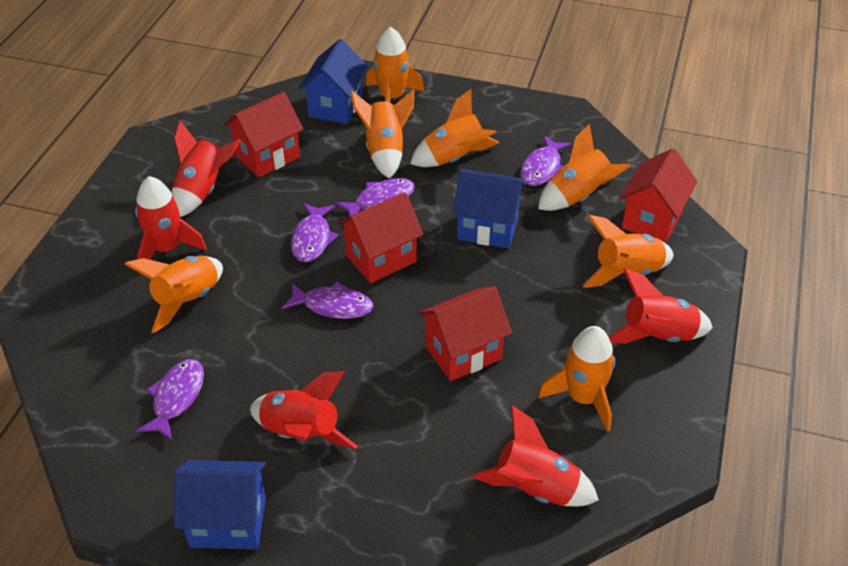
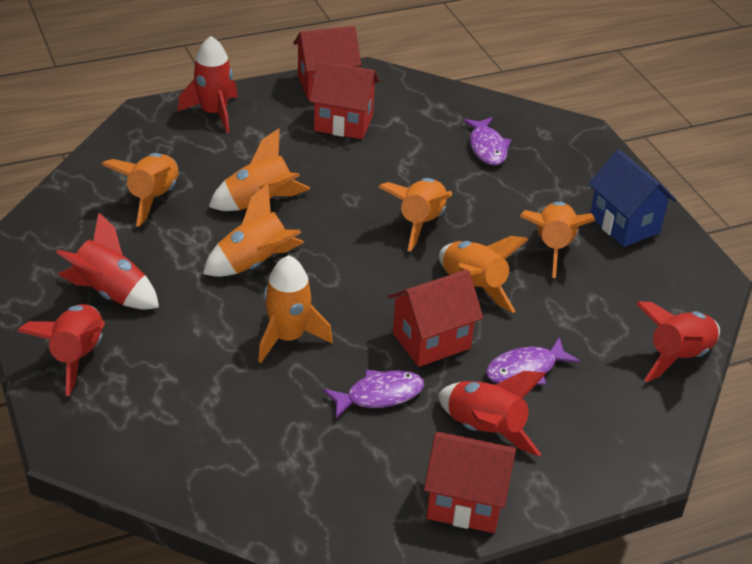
blue house: 3 -> 1
purple fish: 5 -> 3

